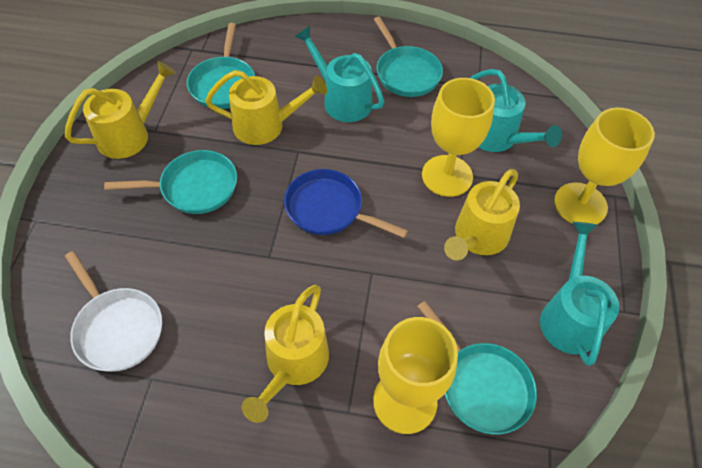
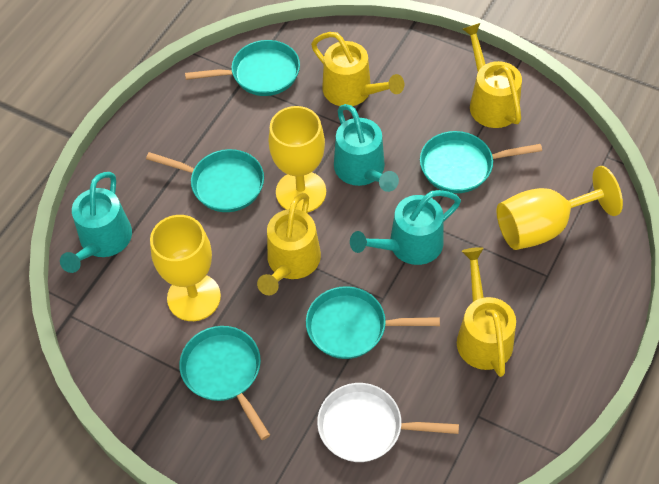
blue pan: 1 -> 0
turquoise pan: 4 -> 5

